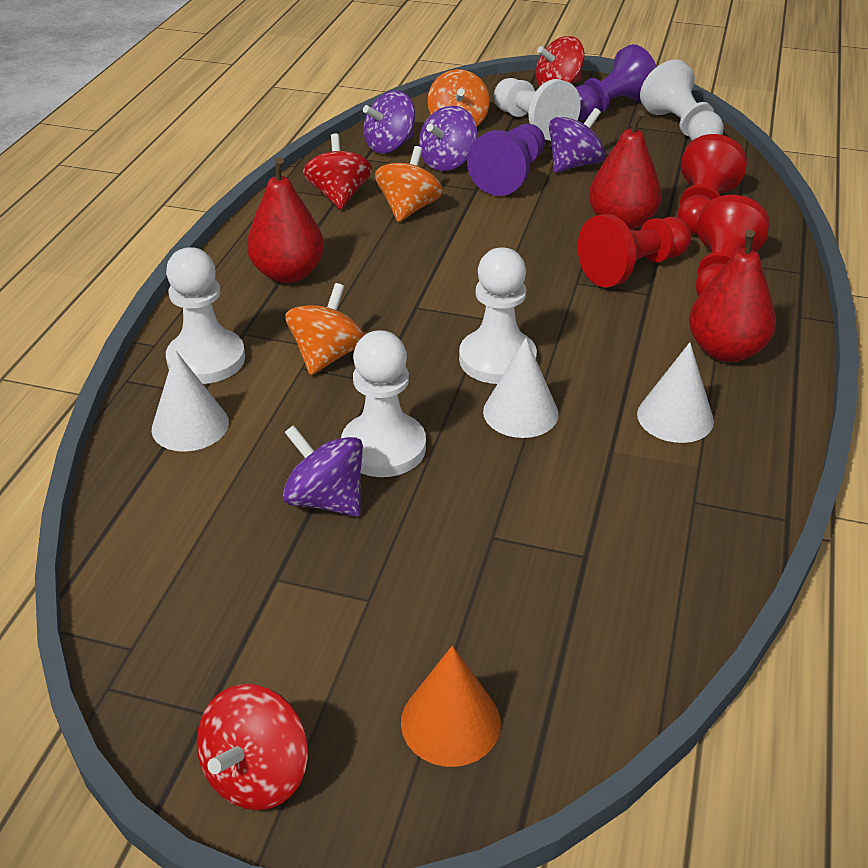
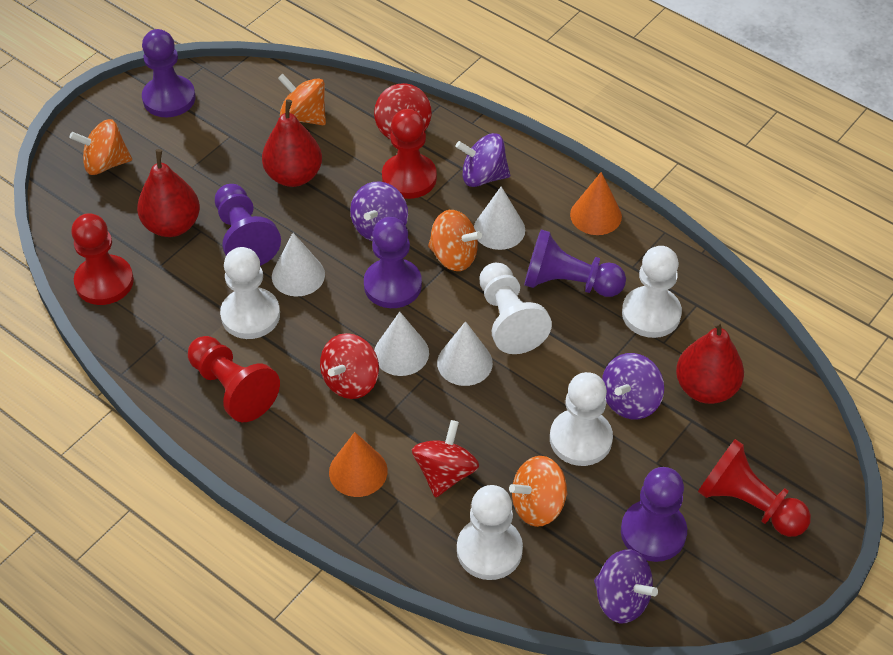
orange cone: 1 -> 2
orange spinning top: 3 -> 4
purple pawn: 2 -> 5
red pawn: 3 -> 4
white cone: 3 -> 4

